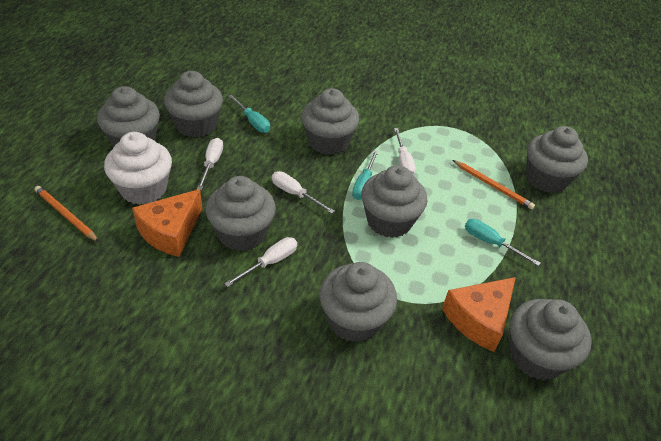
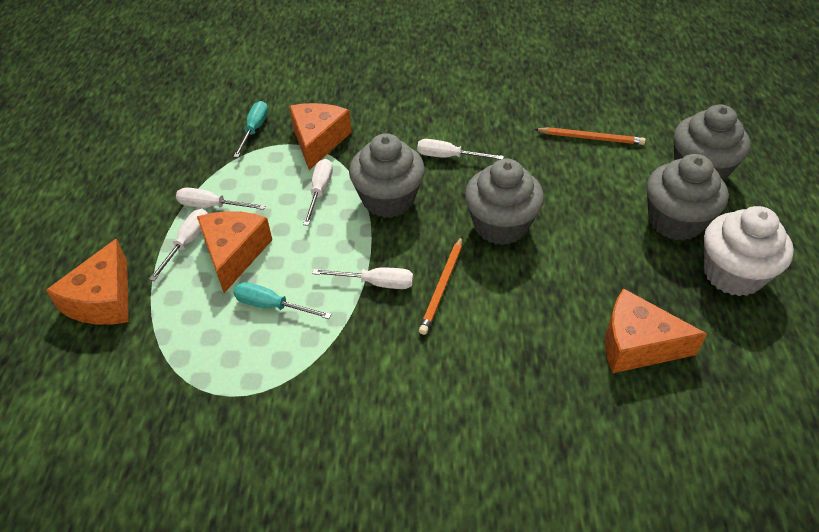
grey cupcake: 8 -> 4
orange cheese: 2 -> 4
turquoise screwdriver: 3 -> 2
white screwdriver: 4 -> 5

